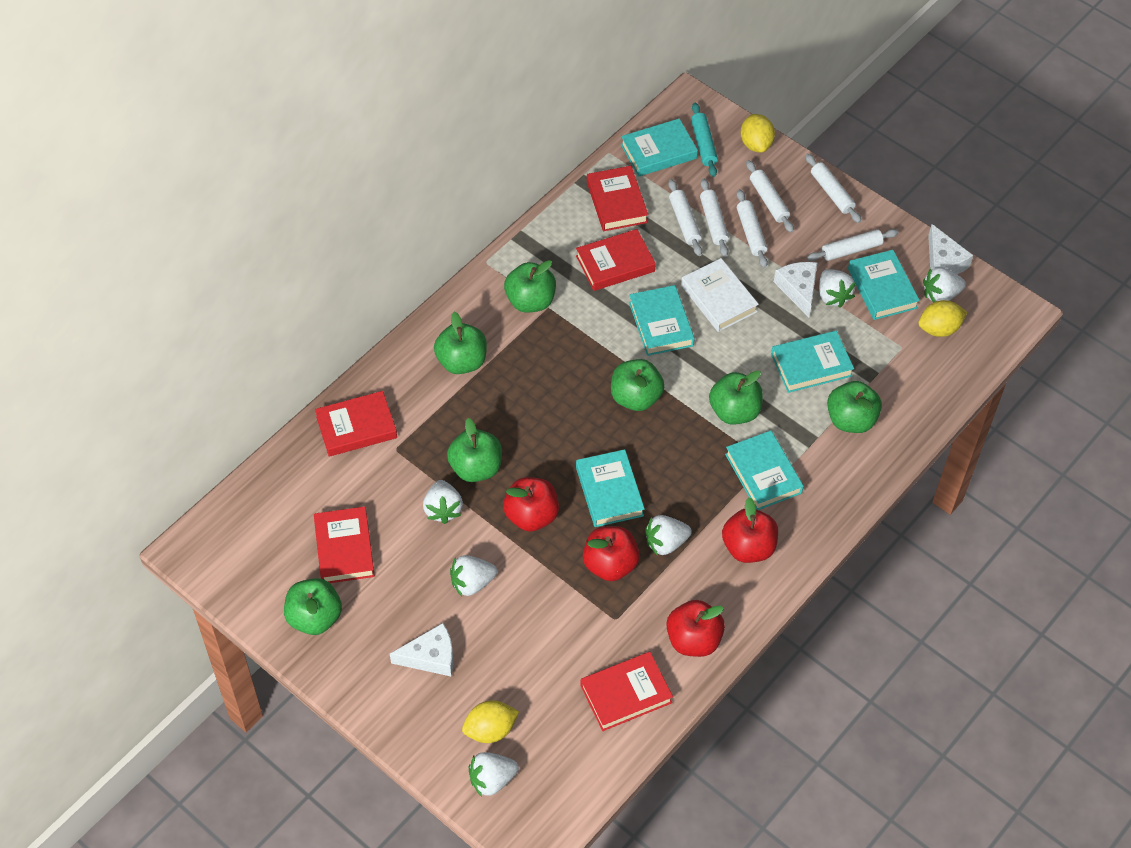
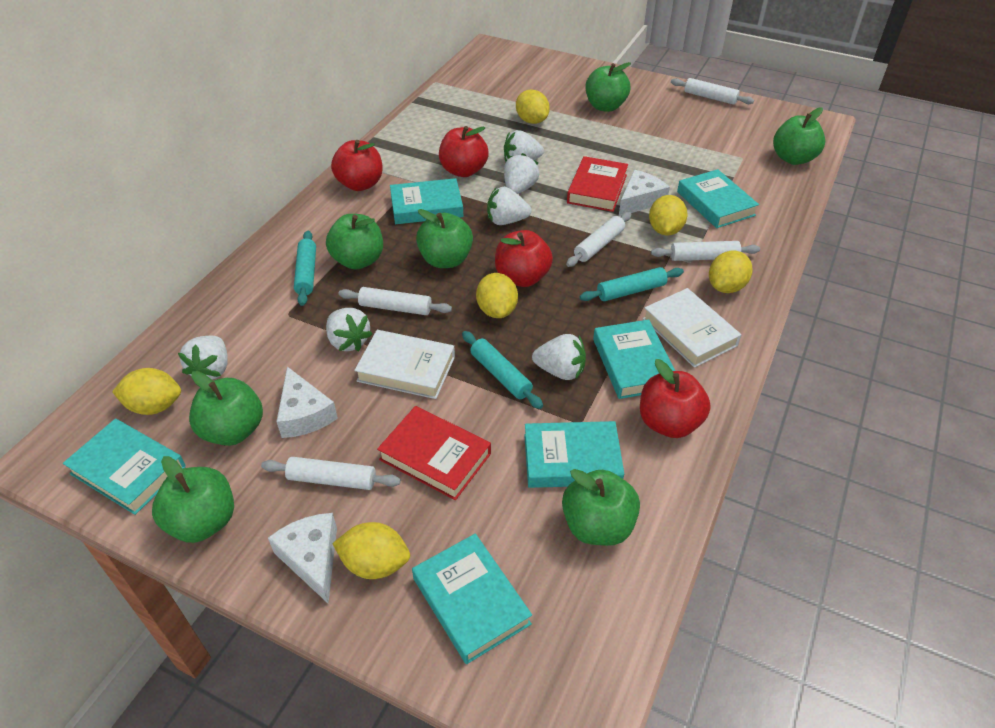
red book: 5 -> 2
turquoise rolling pin: 1 -> 3
white book: 1 -> 2
white rolling pin: 6 -> 5
yellow lemon: 3 -> 6

